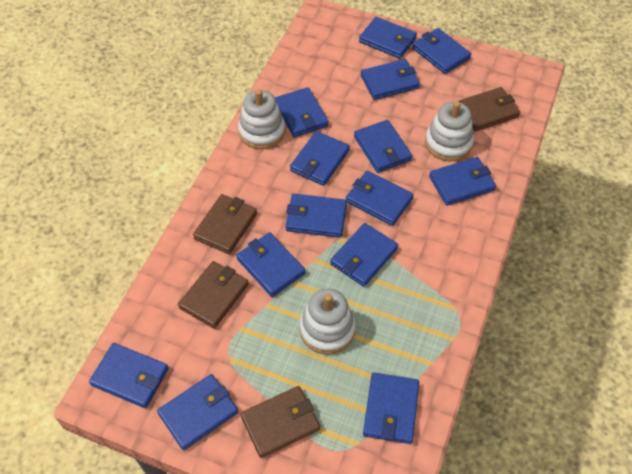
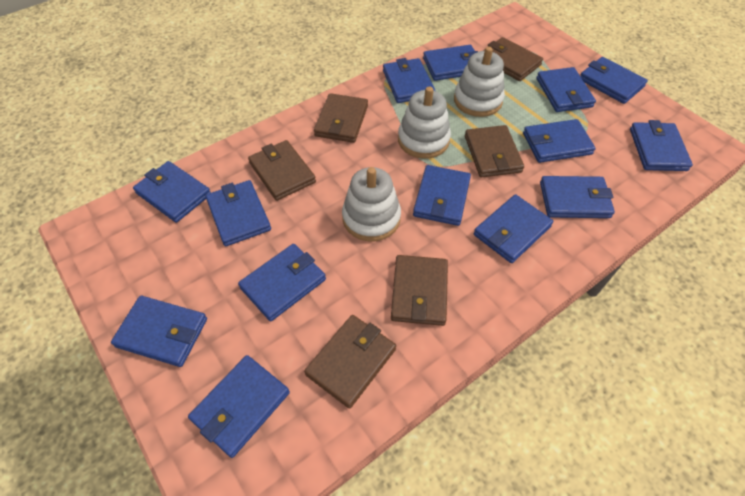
brown wallet: 4 -> 6

